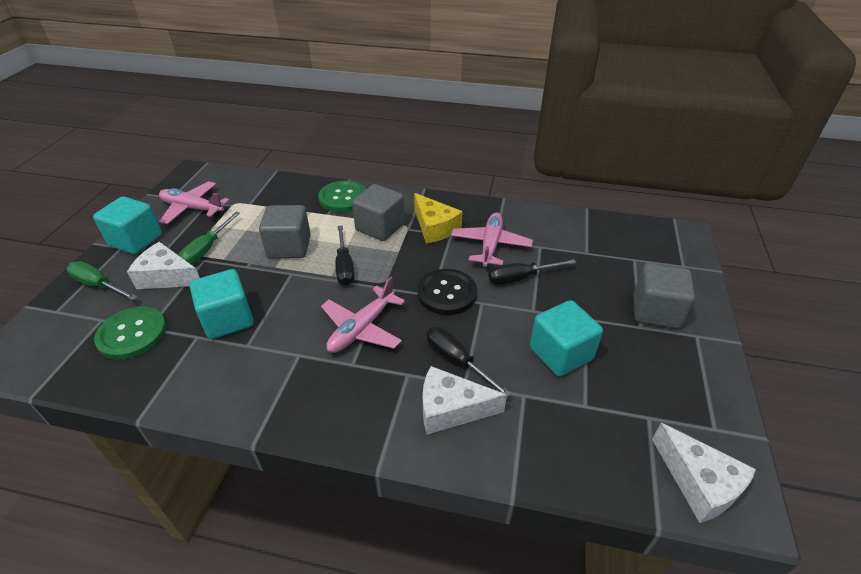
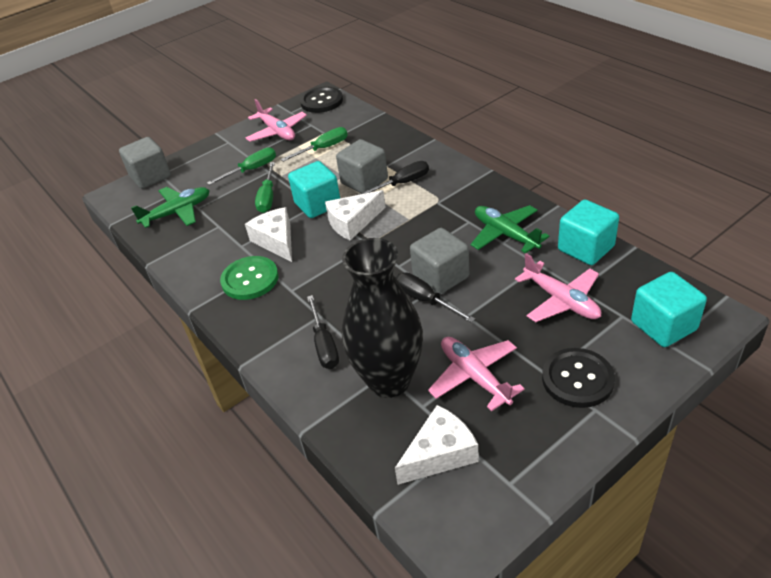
black button: 1 -> 2
black vase: 0 -> 1
green button: 2 -> 1
green plane: 0 -> 2
green screwdriver: 2 -> 3
yellow cheese: 1 -> 0

